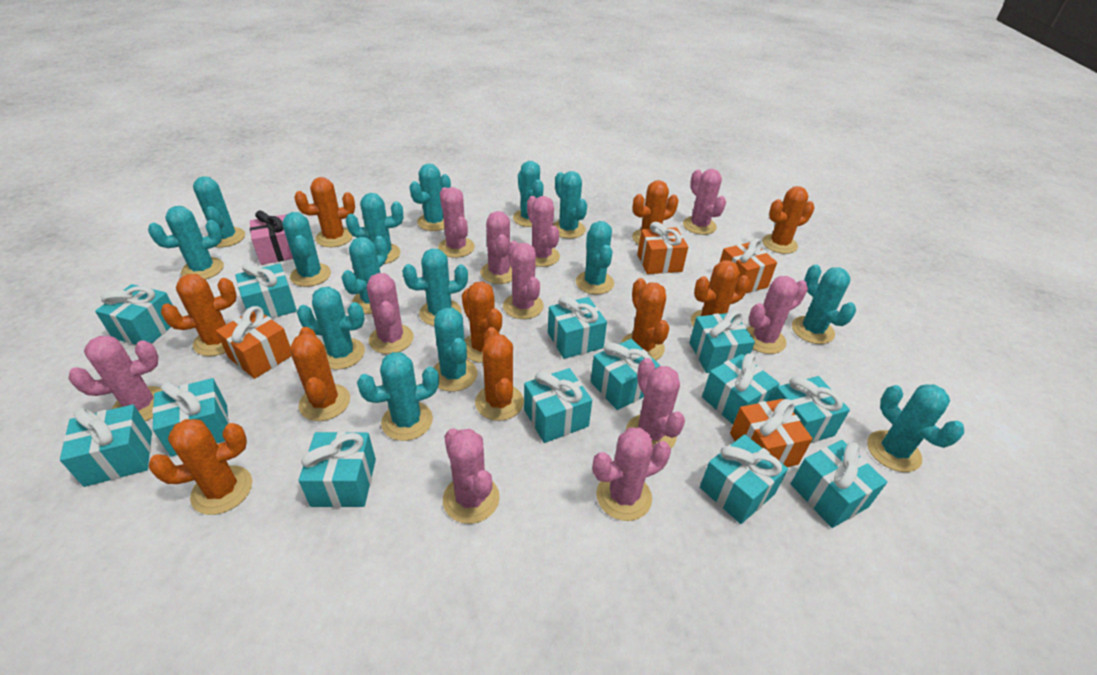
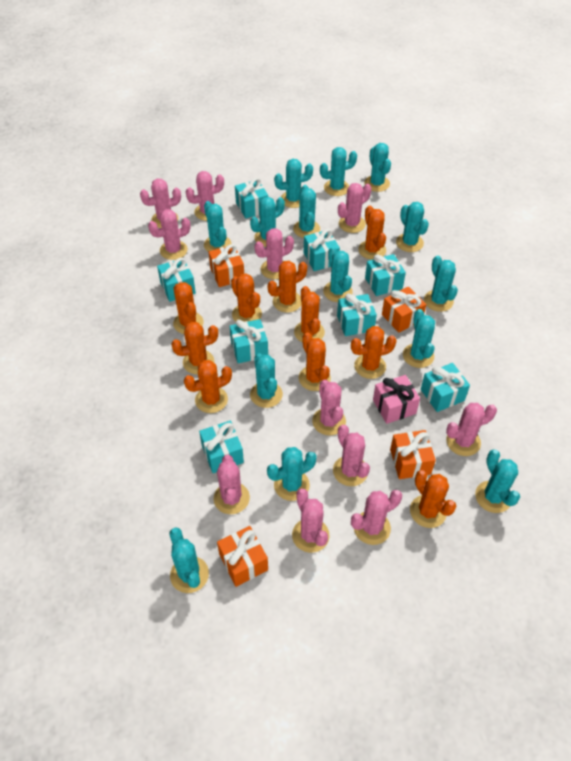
turquoise cactus: 15 -> 14
turquoise gift: 13 -> 8

